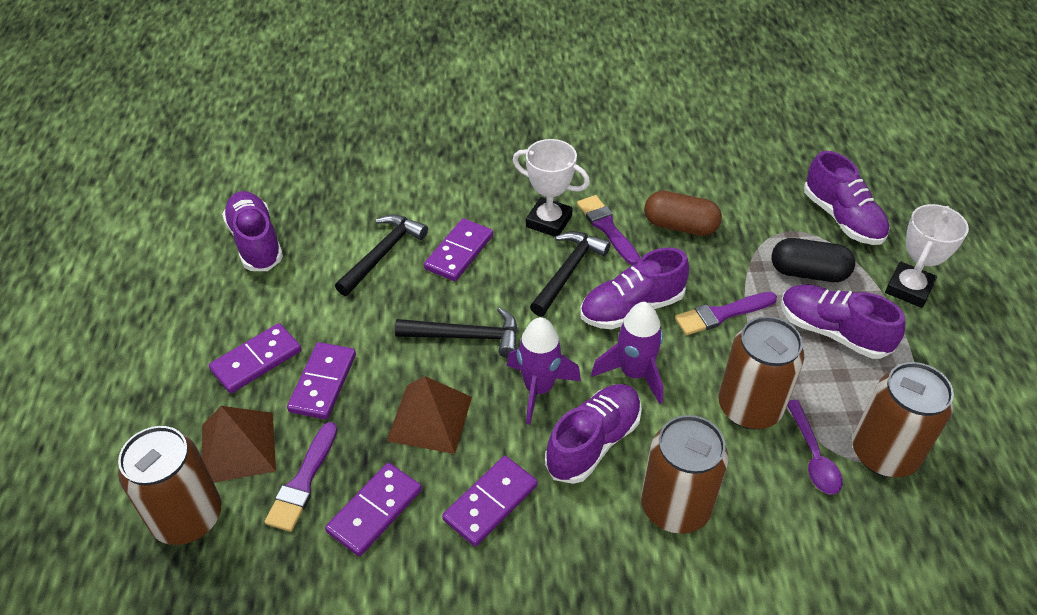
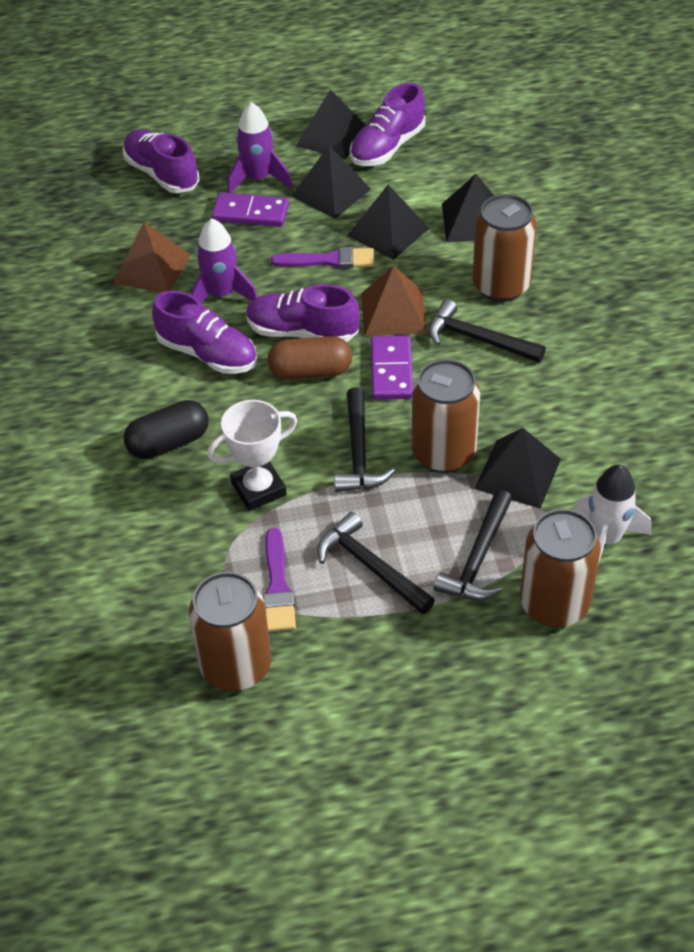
black hammer: 3 -> 4
black pyramid: 0 -> 5
purple brush: 3 -> 2
purple domino: 5 -> 2
purple shoe: 5 -> 4
purple spoon: 1 -> 0
white rocket: 0 -> 1
white trophy: 2 -> 1

